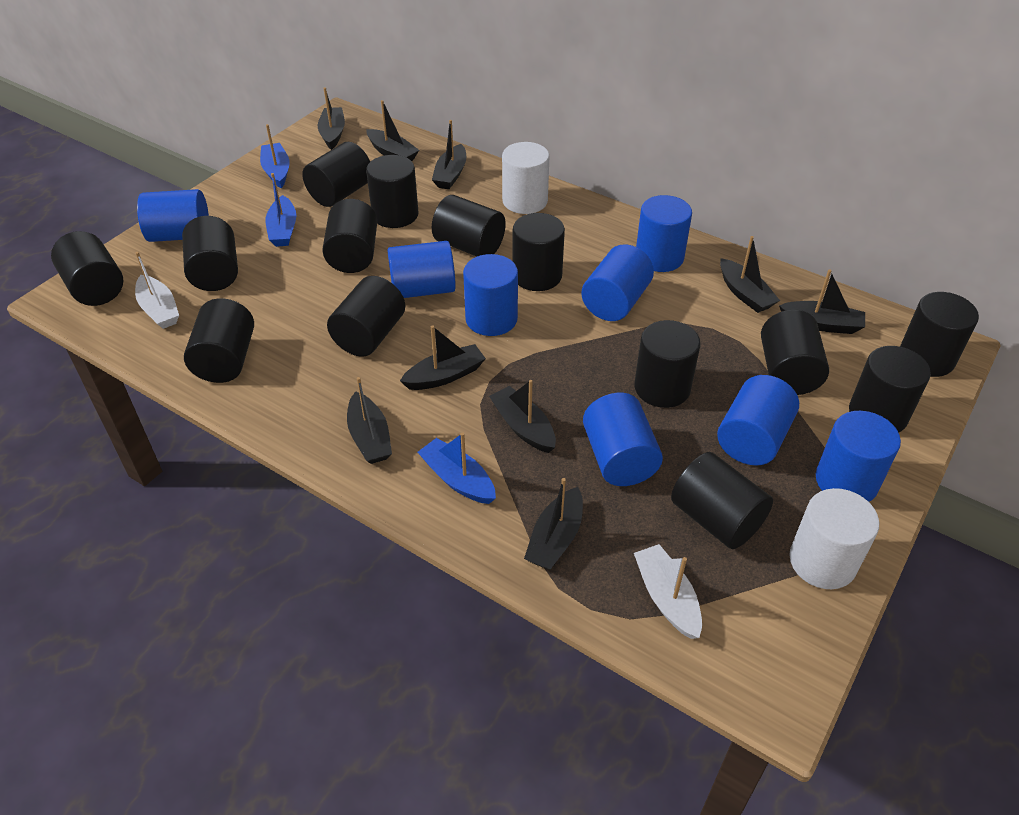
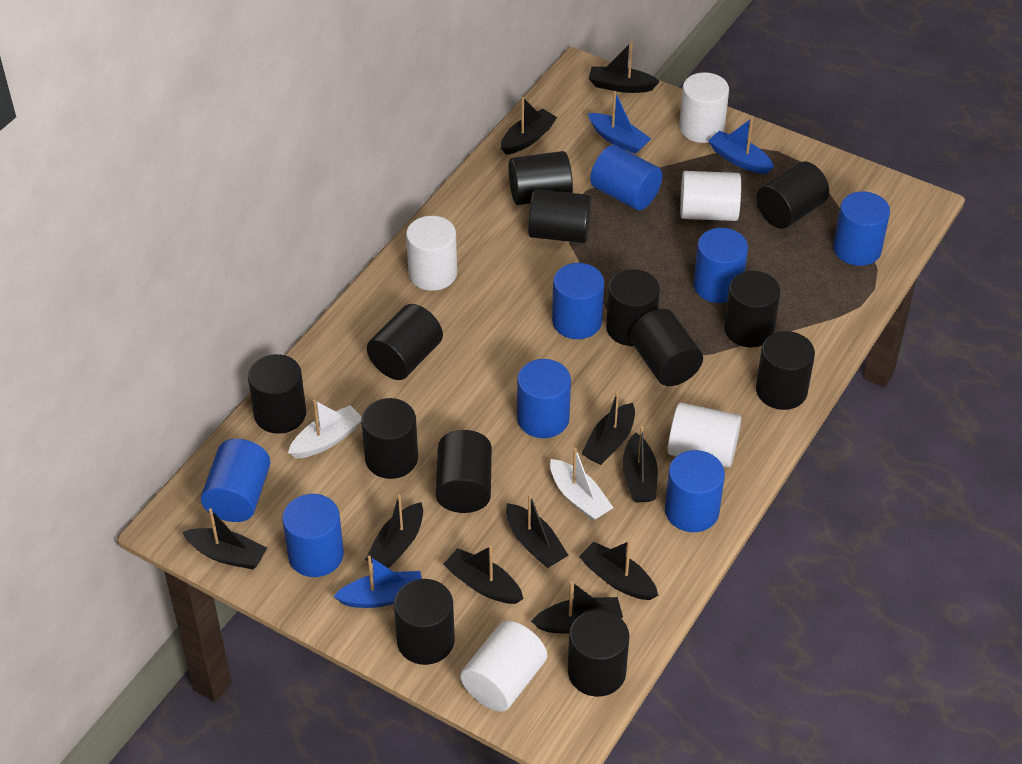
black boat: 9 -> 10
black cylinder: 14 -> 13
white cylinder: 2 -> 5

